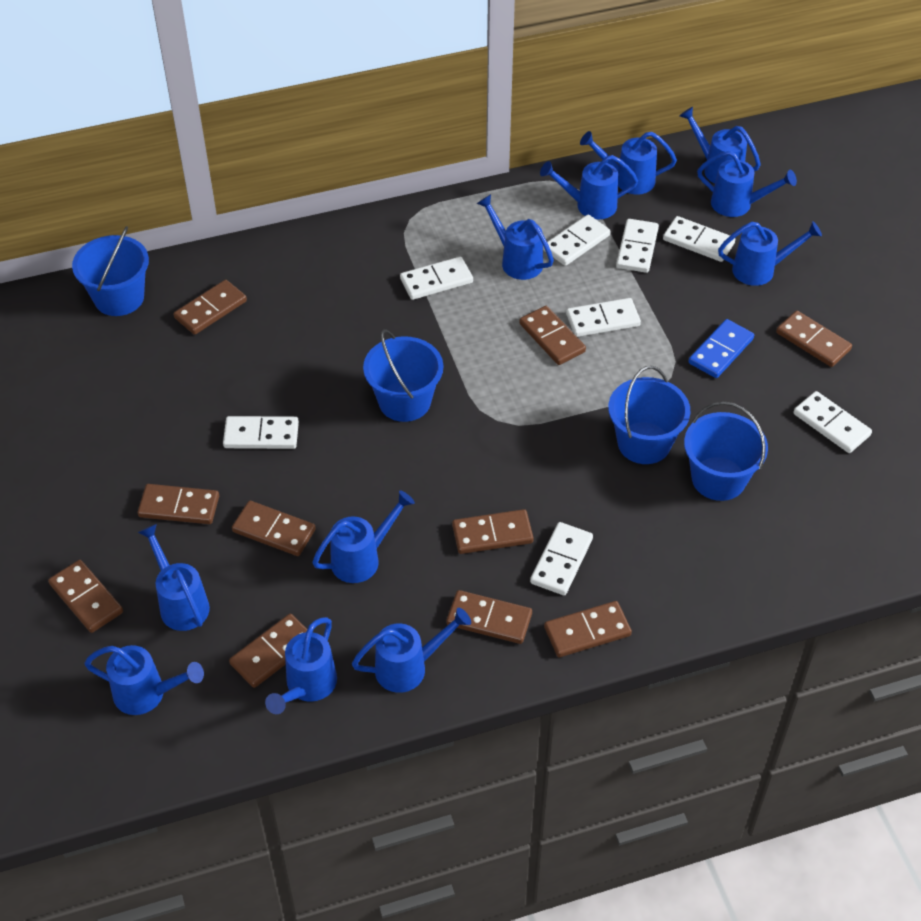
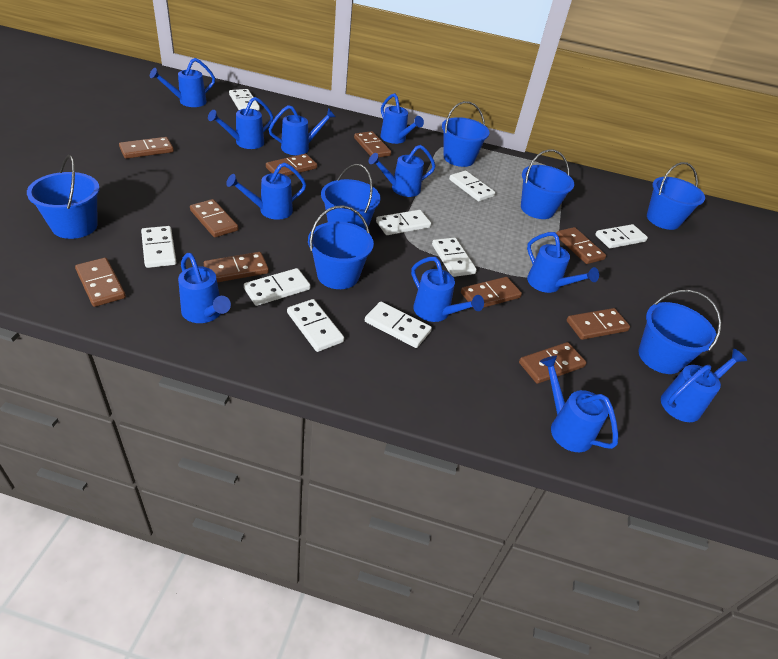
blue bucket: 4 -> 7
blue domino: 1 -> 0
white domino: 8 -> 9

